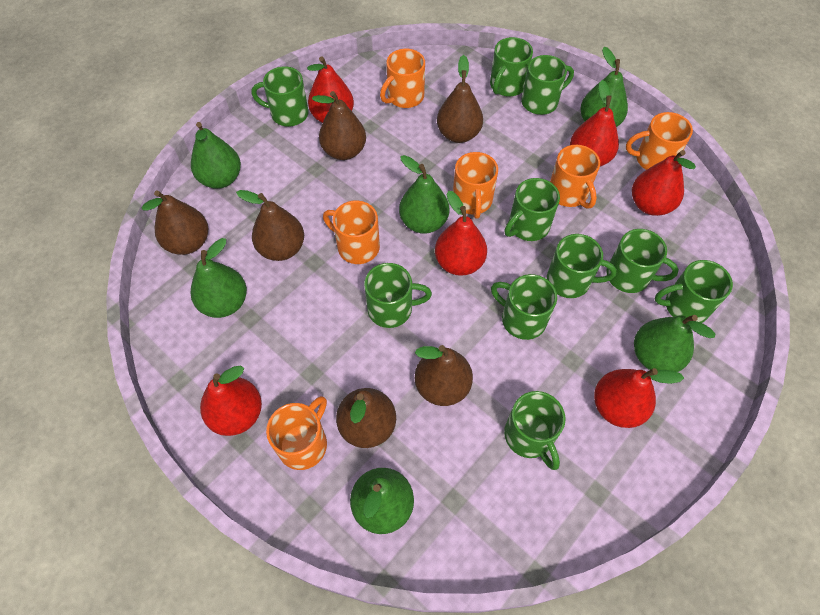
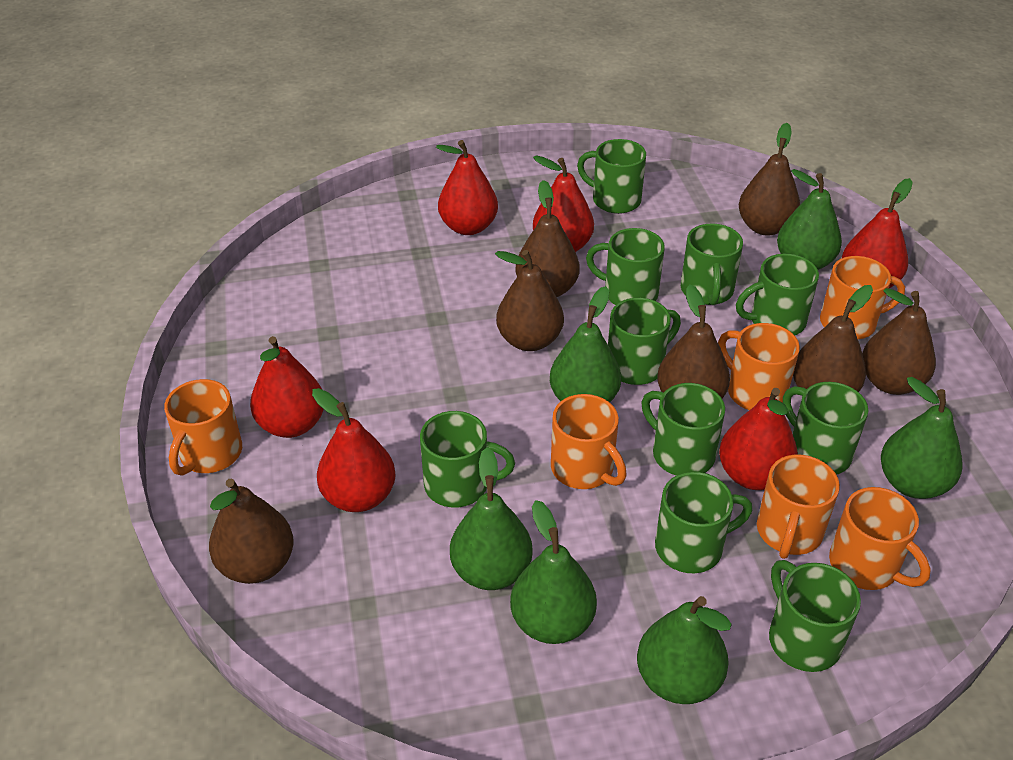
brown pear: 6 -> 7

